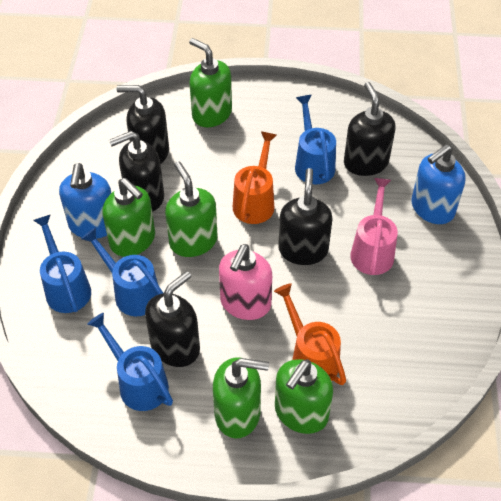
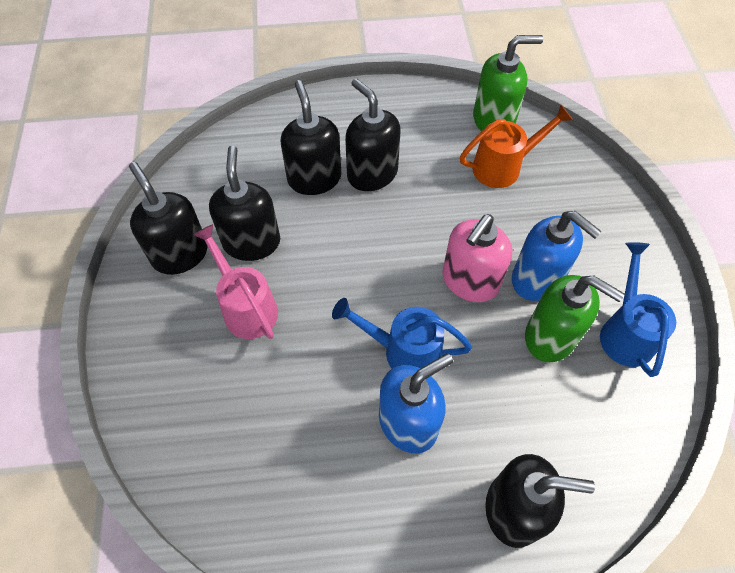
blue watering can: 4 -> 2
green soap dispenser: 5 -> 2
orange watering can: 2 -> 1

